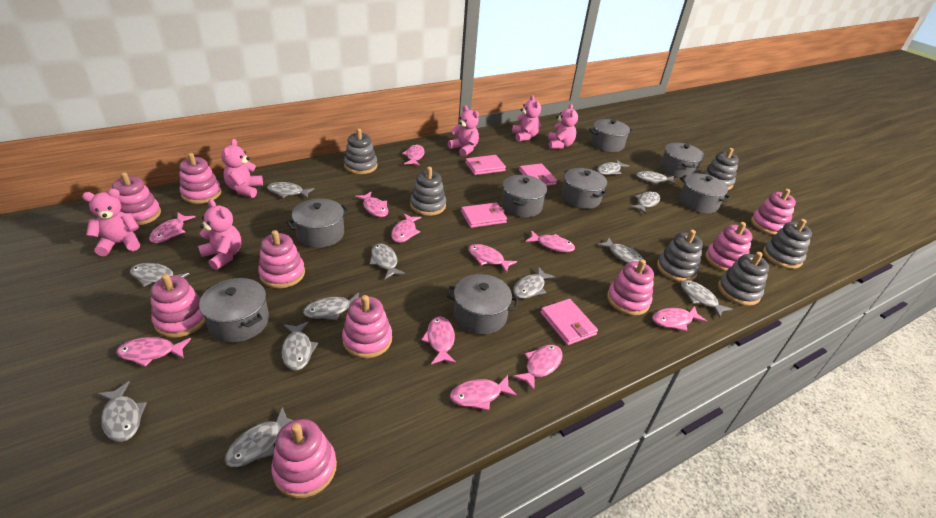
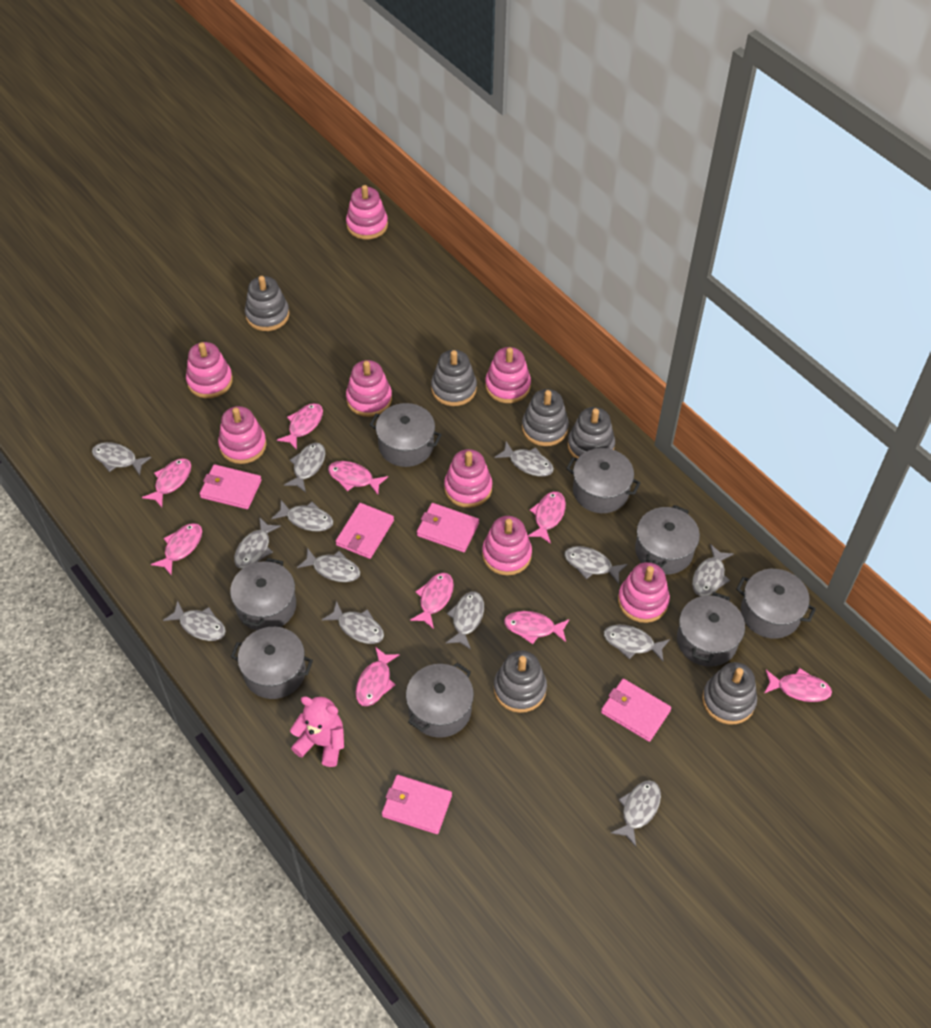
pink fish: 11 -> 9
pink stacking toy: 9 -> 8
pink teddy bear: 6 -> 1
pink wallet: 4 -> 5

